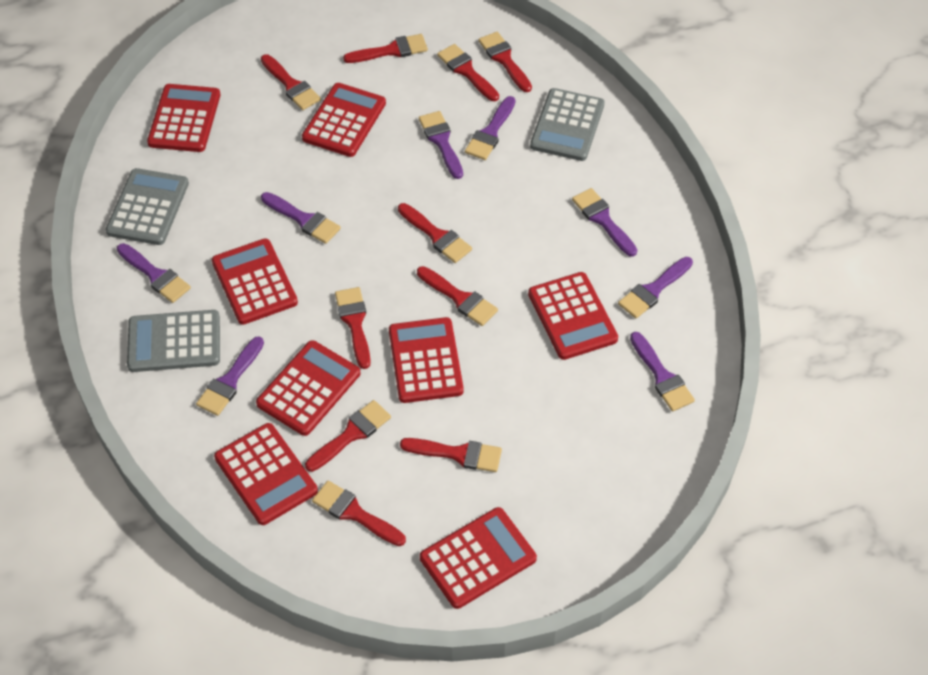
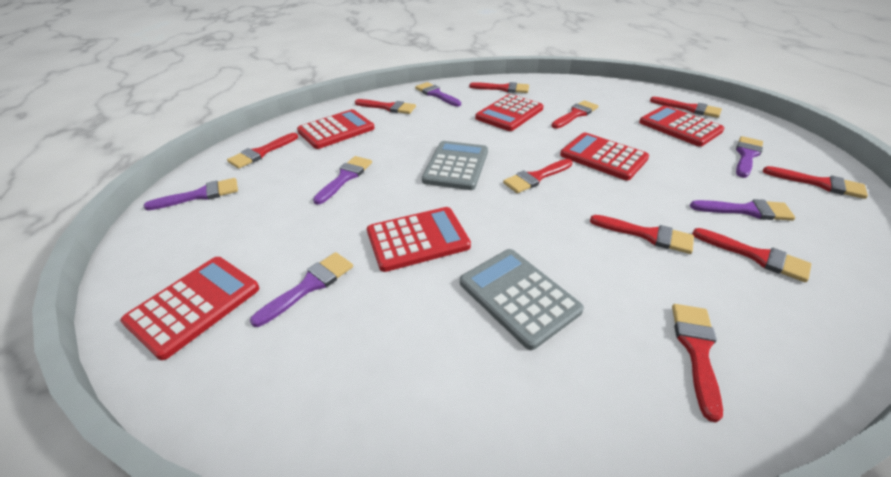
grey calculator: 3 -> 2
purple brush: 8 -> 6
red calculator: 8 -> 6

